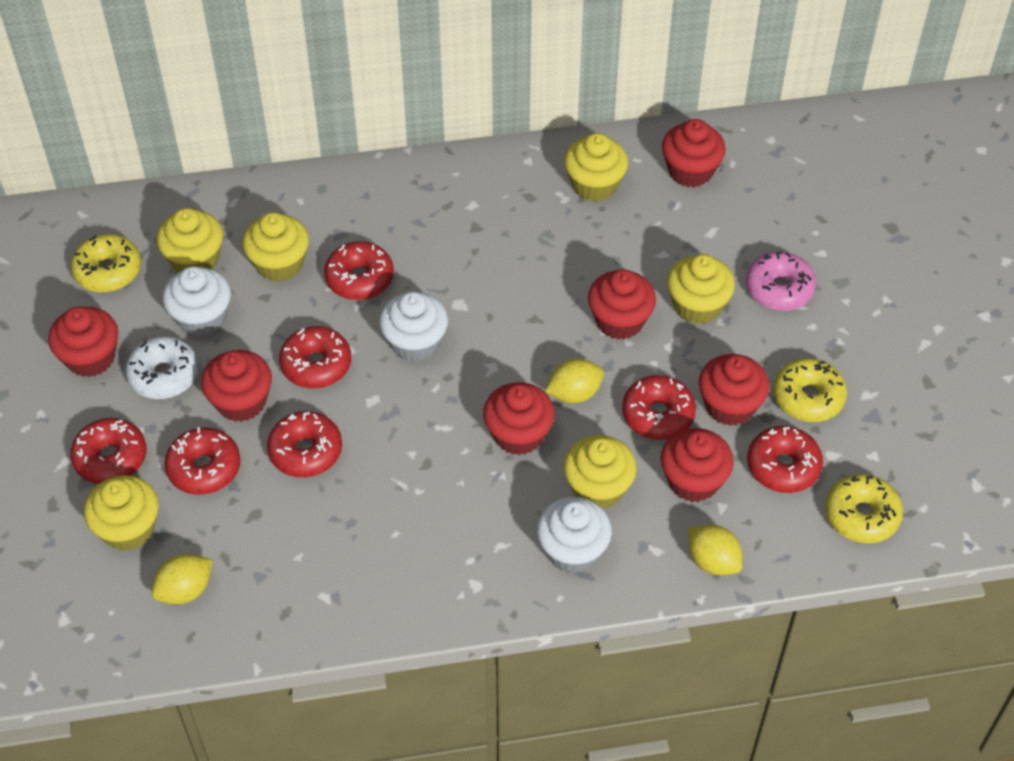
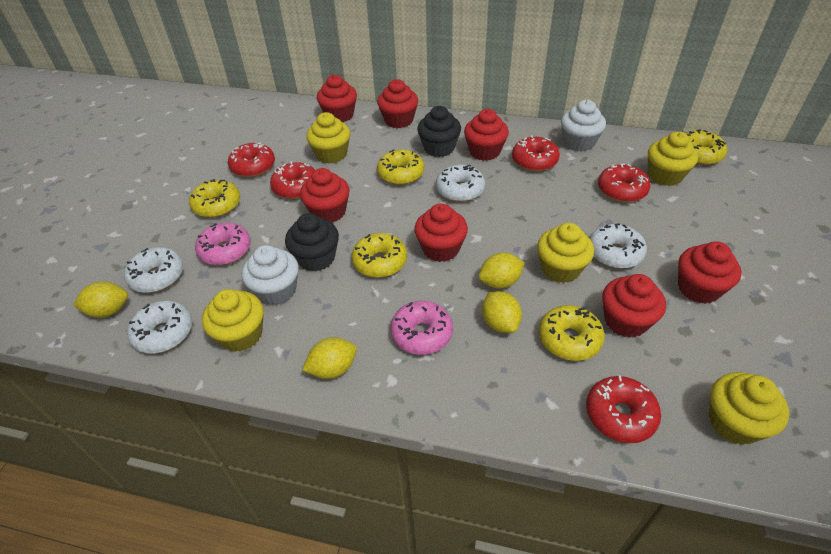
black cupcake: 0 -> 2
pink donut: 1 -> 2
red donut: 7 -> 5
white cupcake: 3 -> 2
white donut: 1 -> 4
yellow cupcake: 6 -> 5
yellow donut: 3 -> 5
yellow lemon: 3 -> 4

